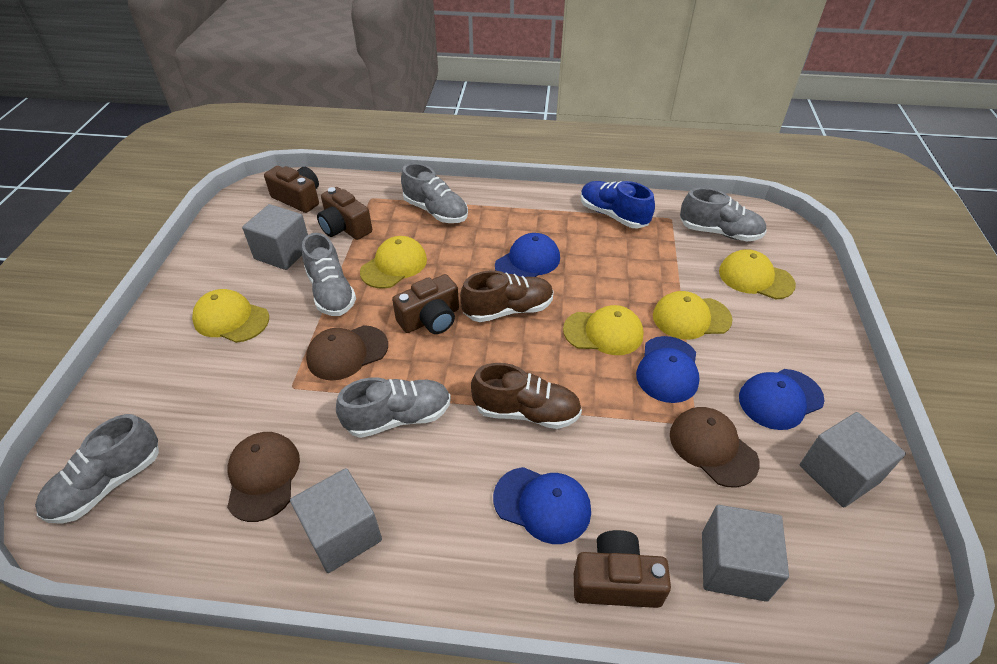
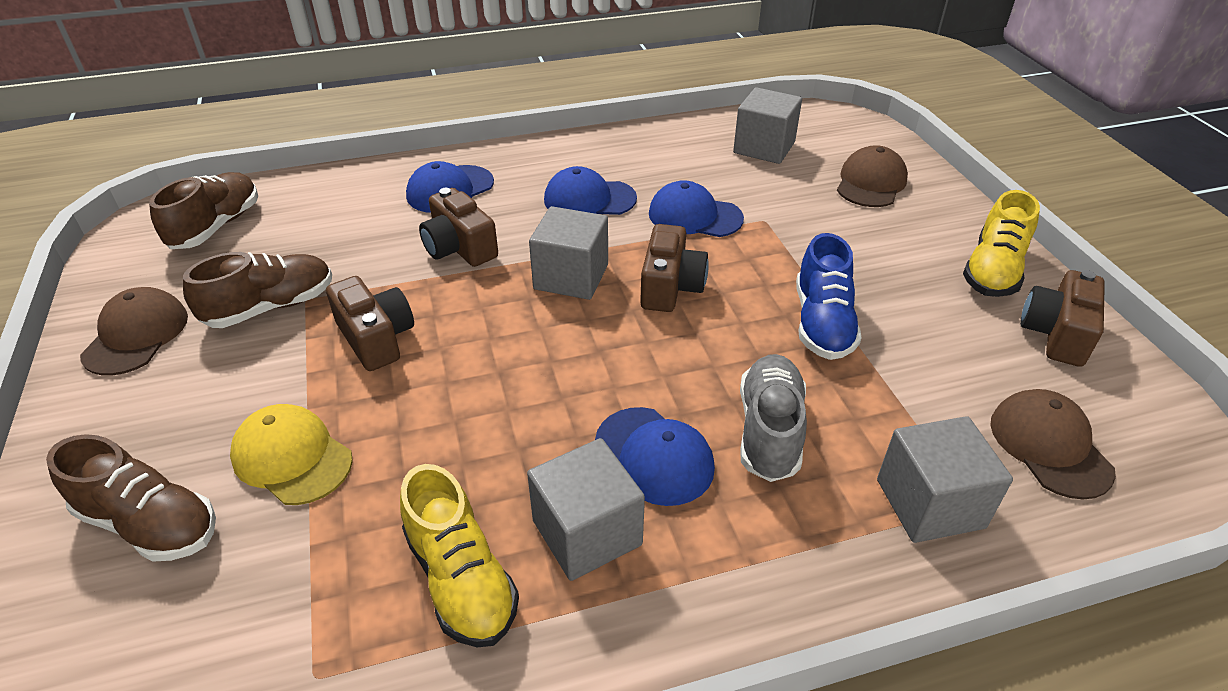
brown shoe: 2 -> 3
grey shoe: 5 -> 1
yellow cap: 5 -> 1
yellow shoe: 0 -> 2

